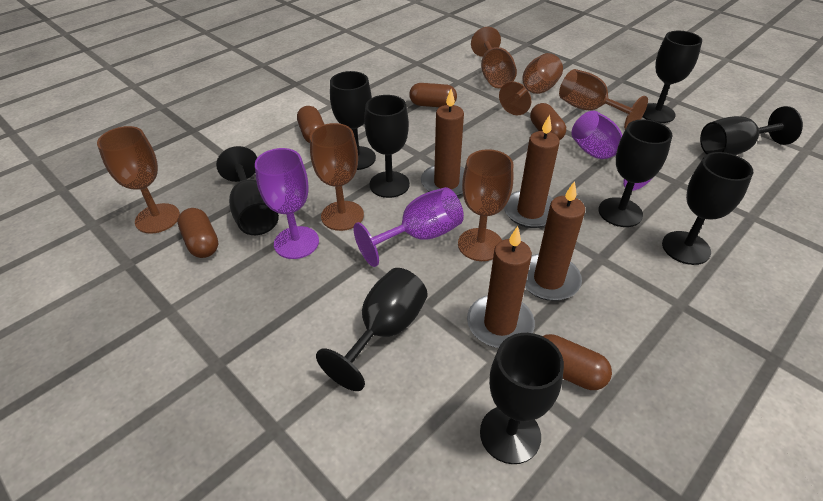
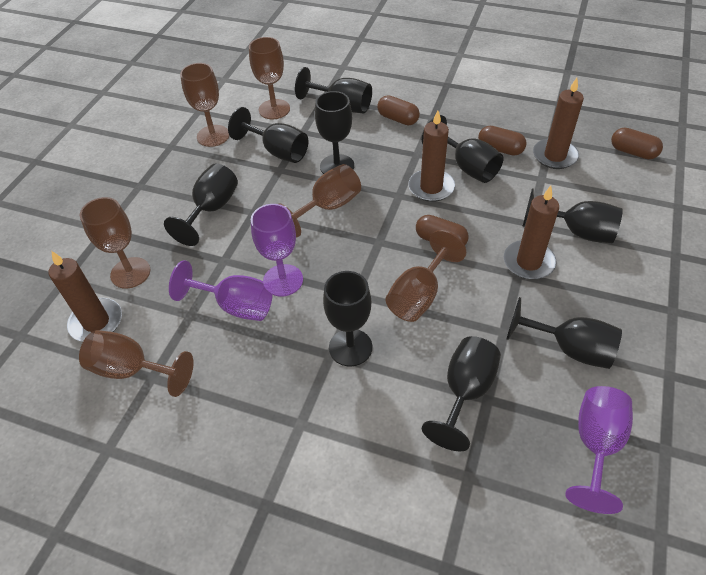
brown capsule: 5 -> 4

